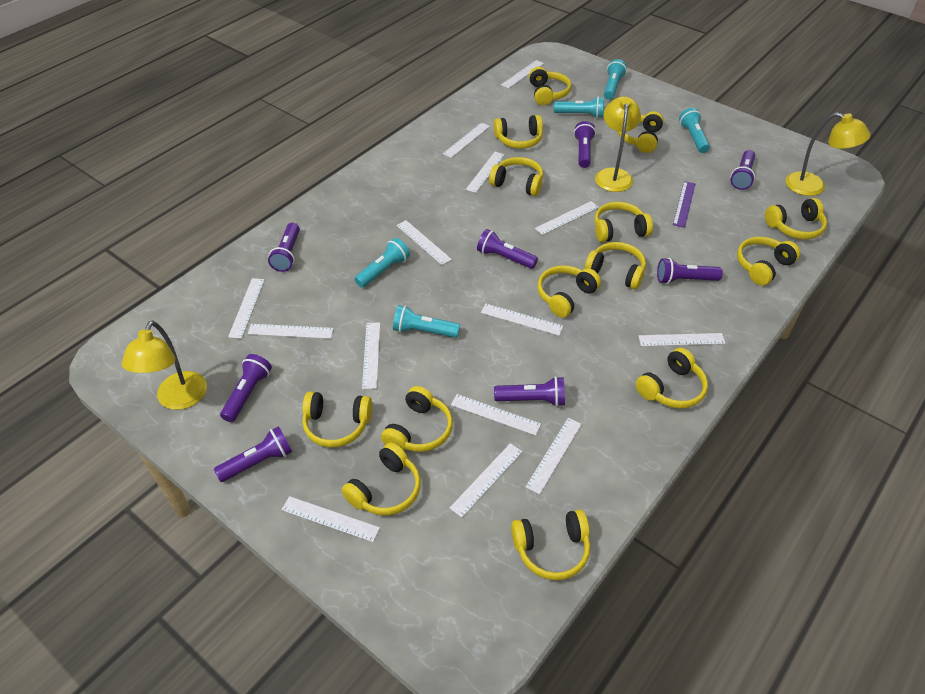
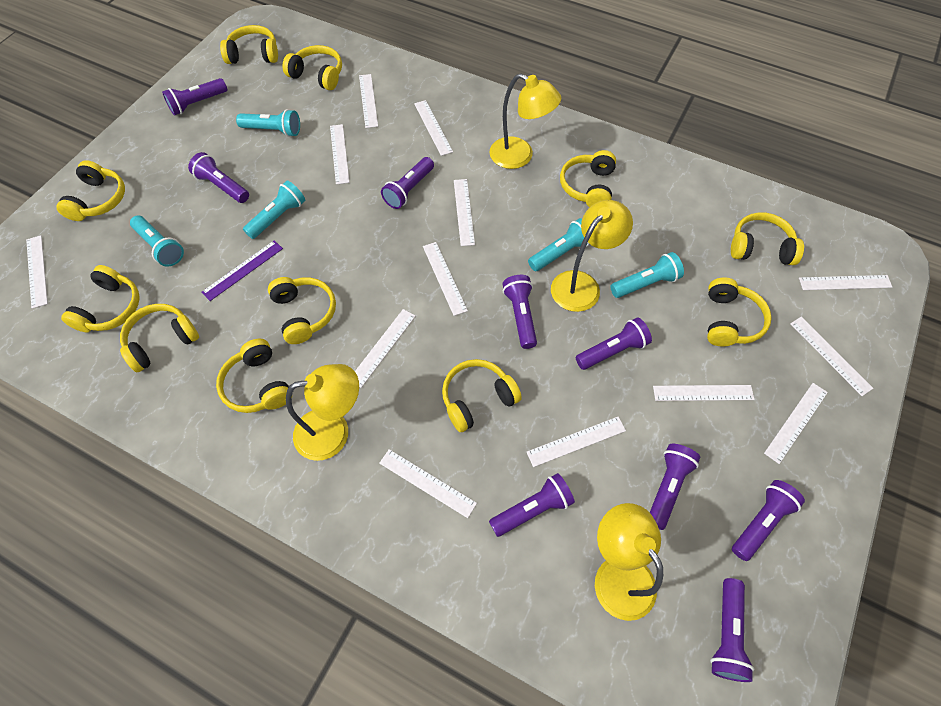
purple flashlight: 8 -> 9
white ruler: 14 -> 13
yellow headphones: 14 -> 11
yellow lamp: 3 -> 4

